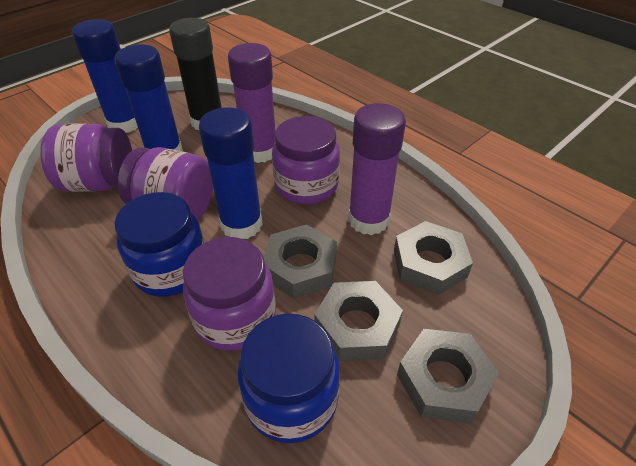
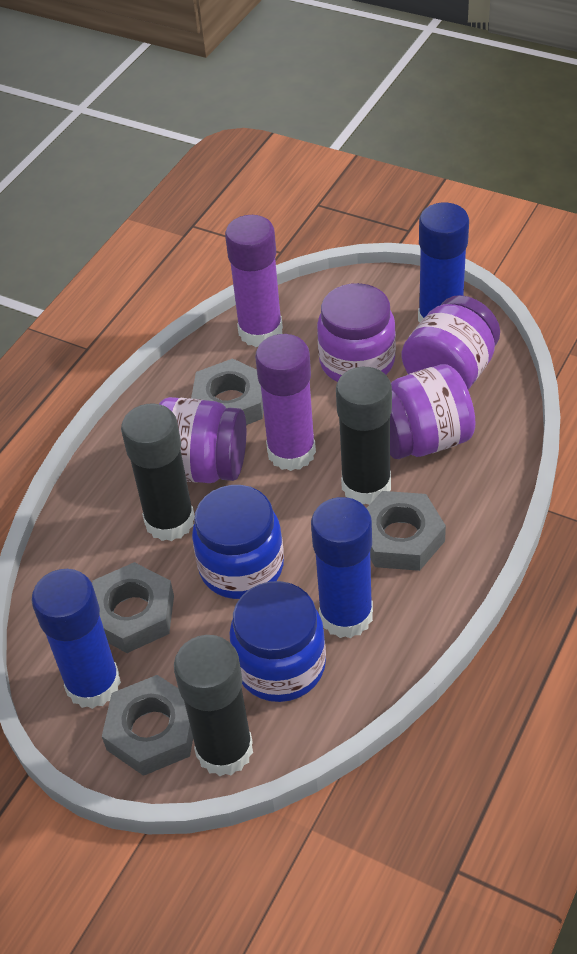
black glue stick: 1 -> 3

